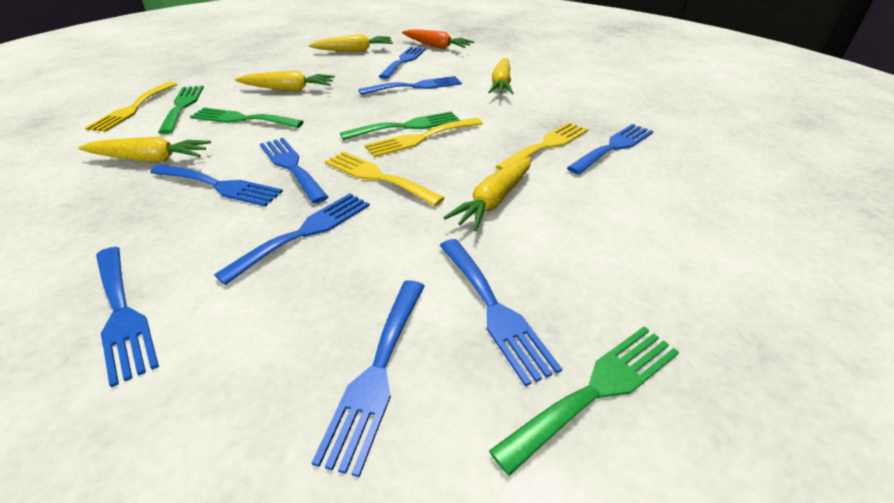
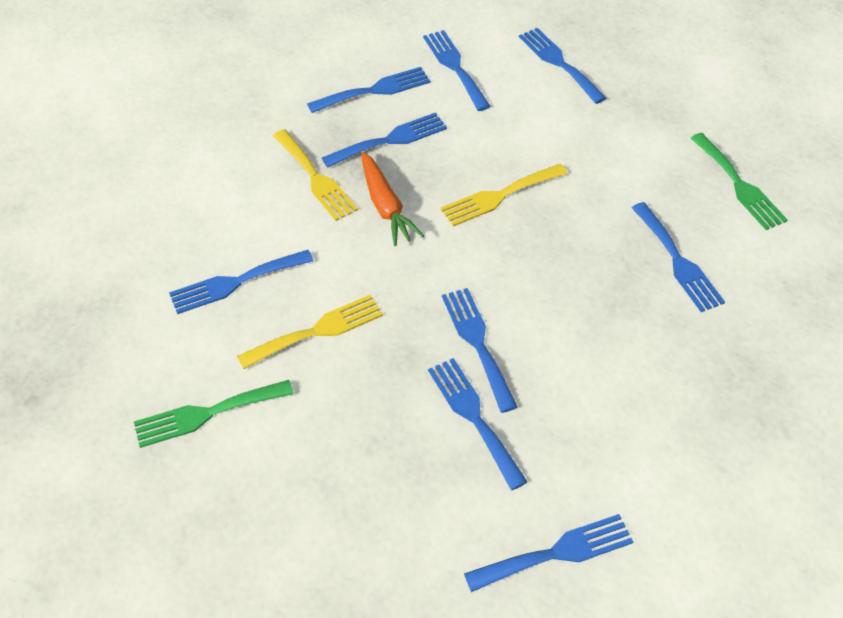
green fork: 4 -> 2
yellow carrot: 5 -> 0
yellow fork: 4 -> 3

